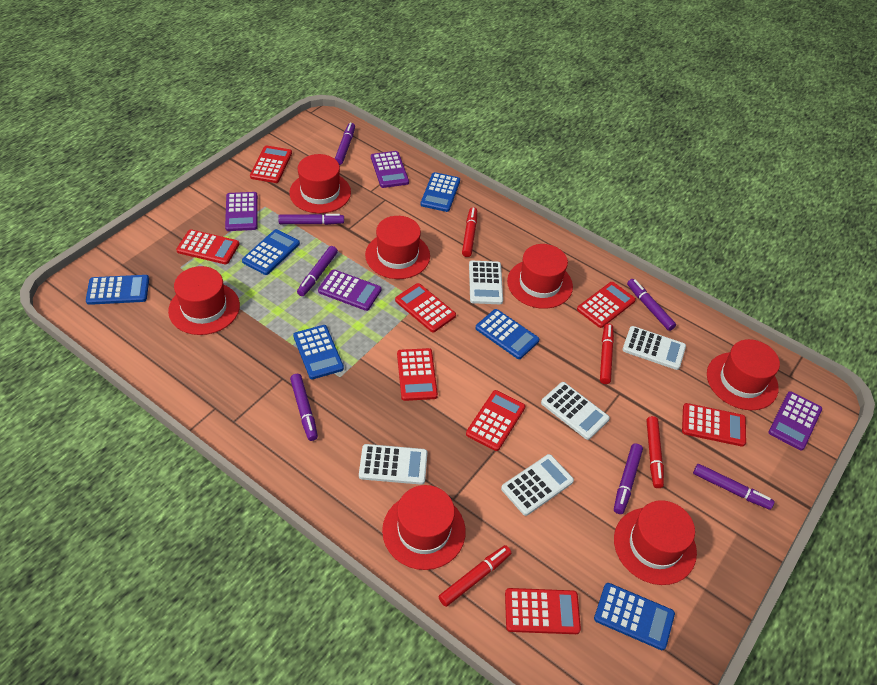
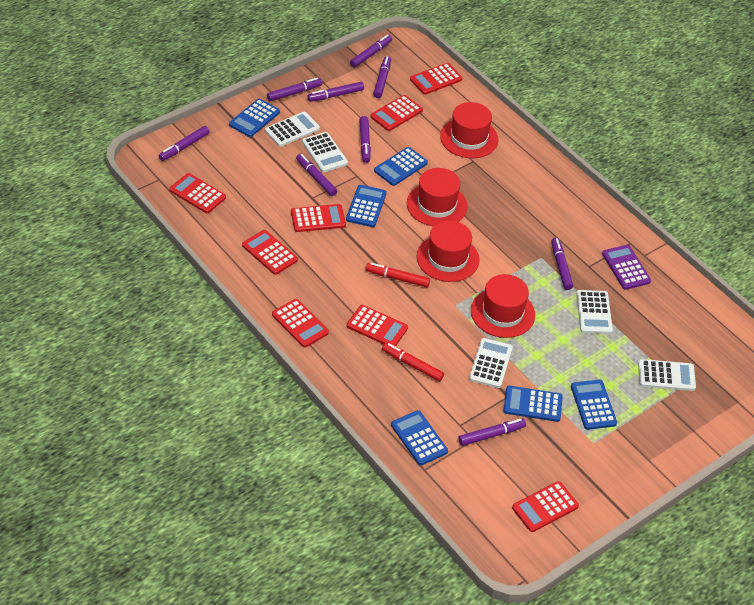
purple calculator: 4 -> 1
purple marker: 7 -> 9
red hat: 7 -> 4
red marker: 4 -> 2

